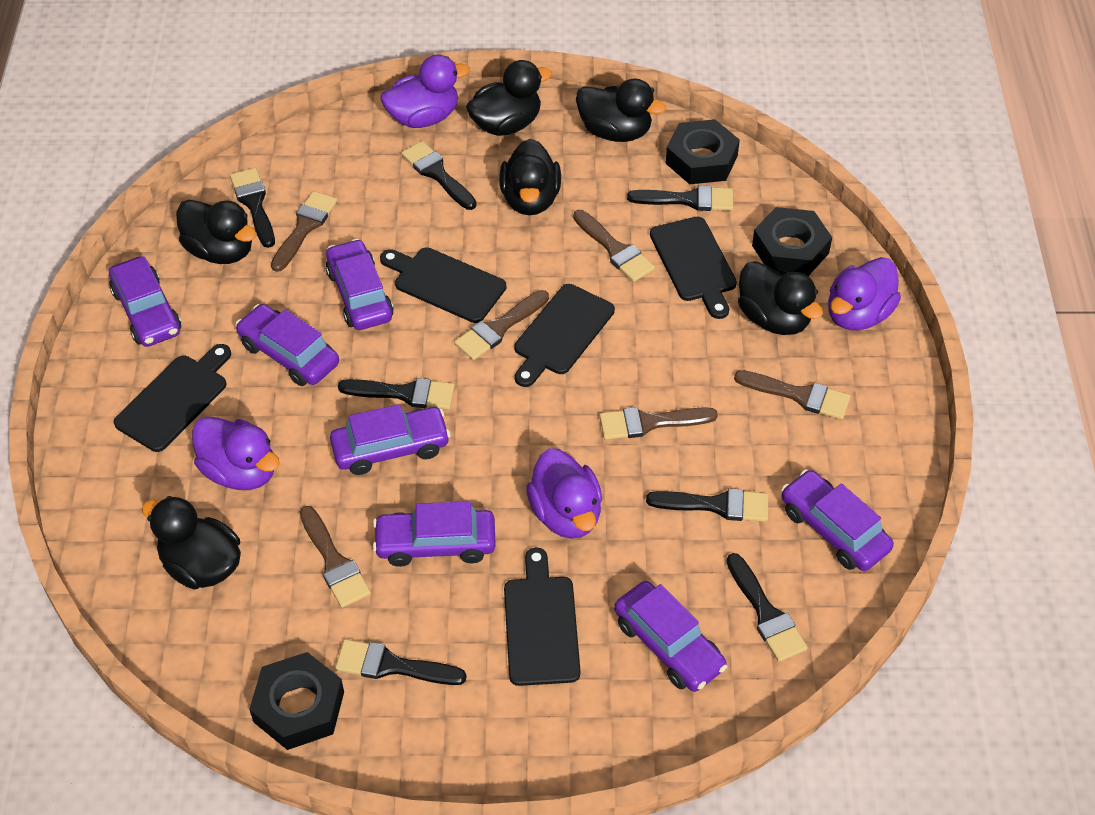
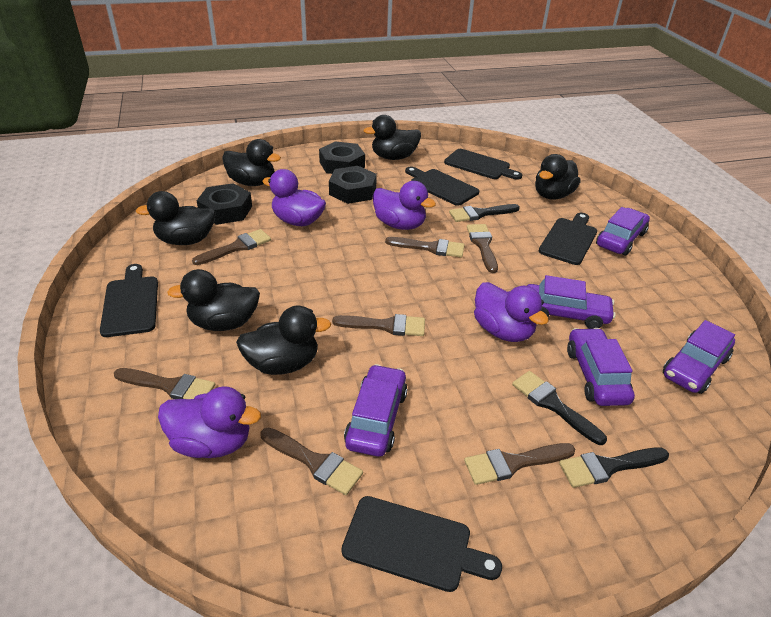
black brush: 7 -> 3
brown brush: 6 -> 7
purple car: 7 -> 5

